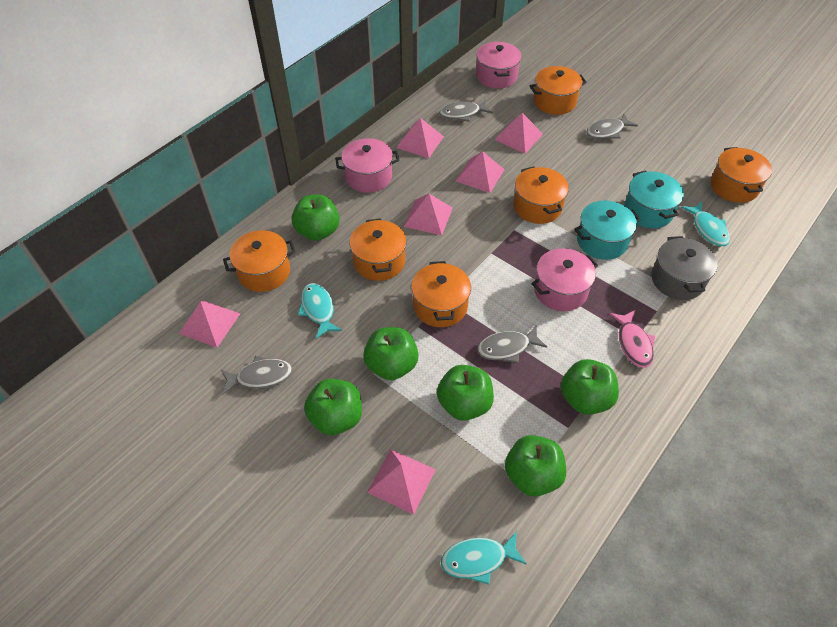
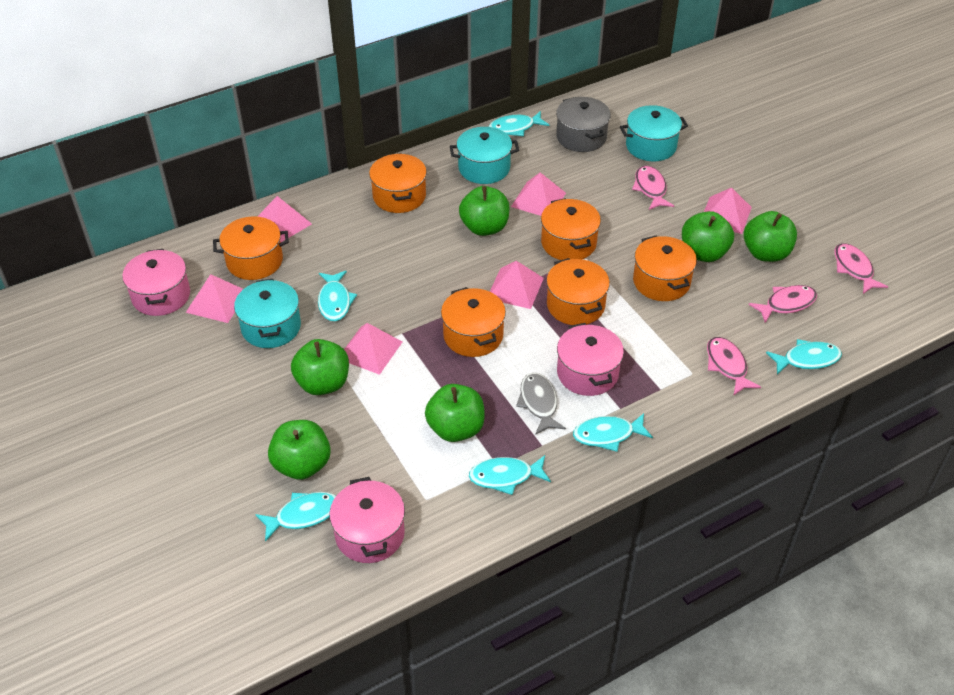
grey fish: 4 -> 1
pink fish: 1 -> 4
turquoise fish: 3 -> 6
turquoise pot: 2 -> 3

